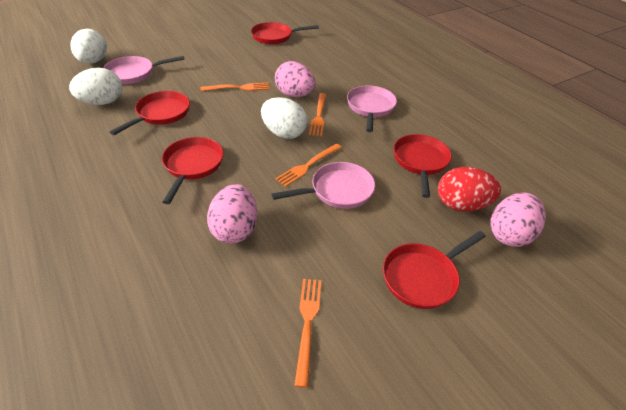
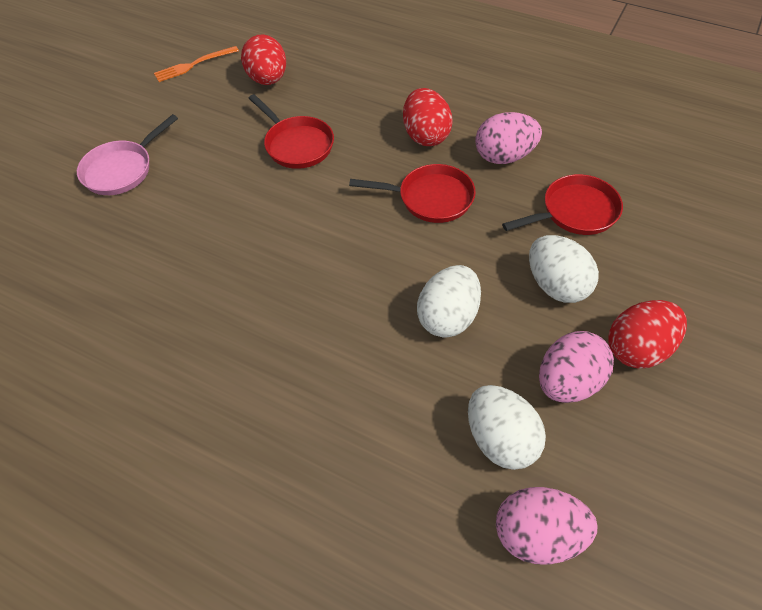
orange fork: 4 -> 1
pink pan: 3 -> 1
red egg: 1 -> 3
red pan: 5 -> 3

